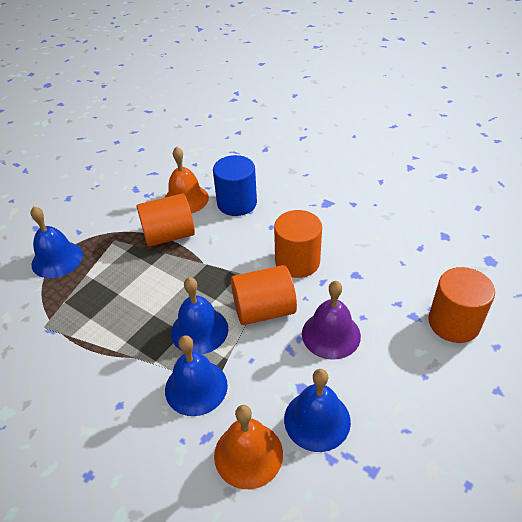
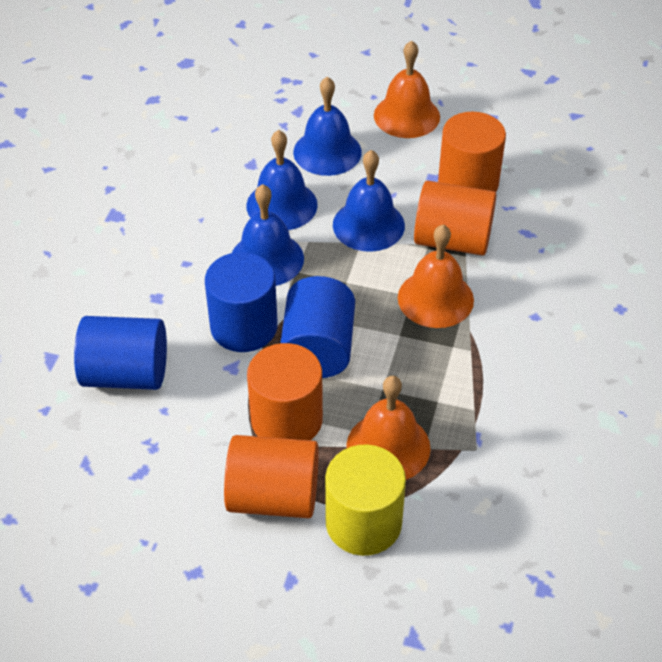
blue cylinder: 1 -> 3
orange bell: 2 -> 3
purple bell: 1 -> 0
yellow cylinder: 0 -> 1

